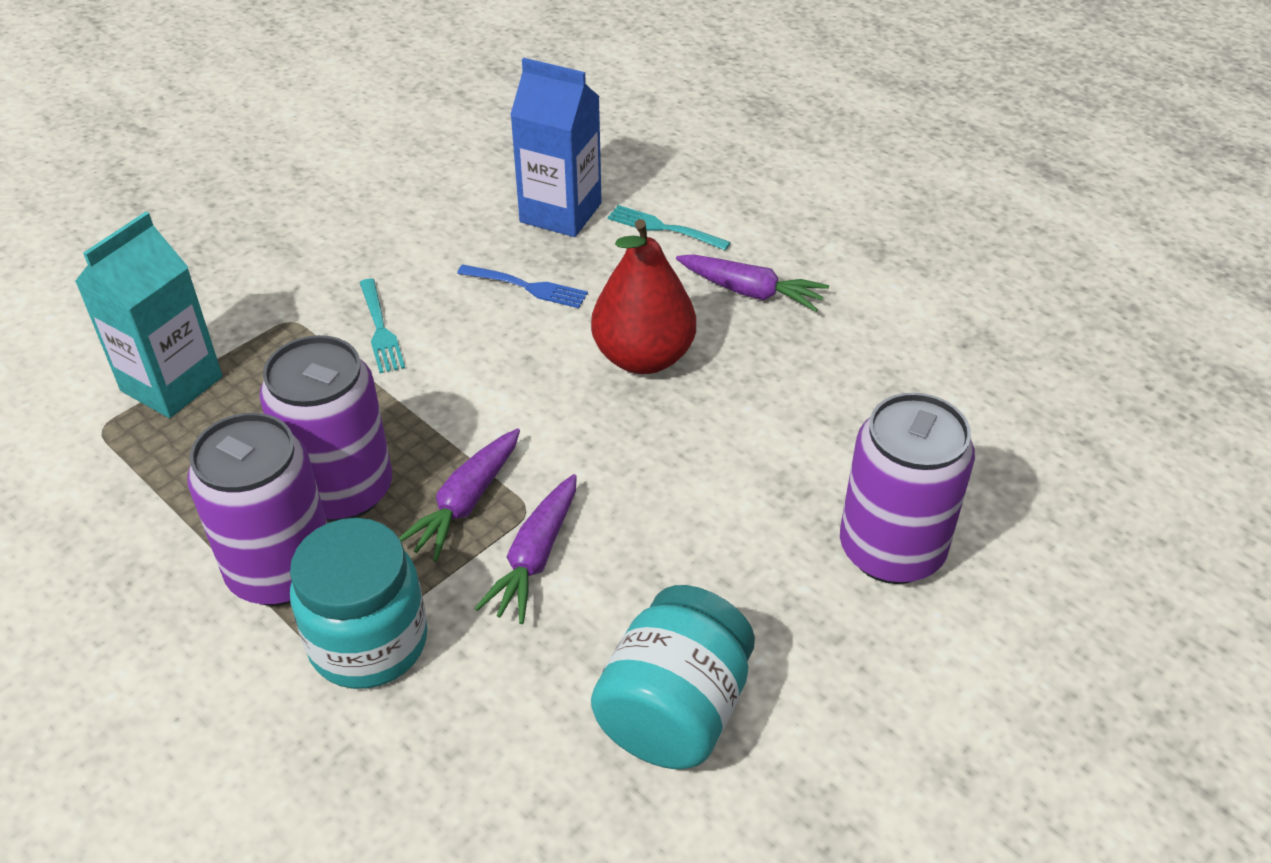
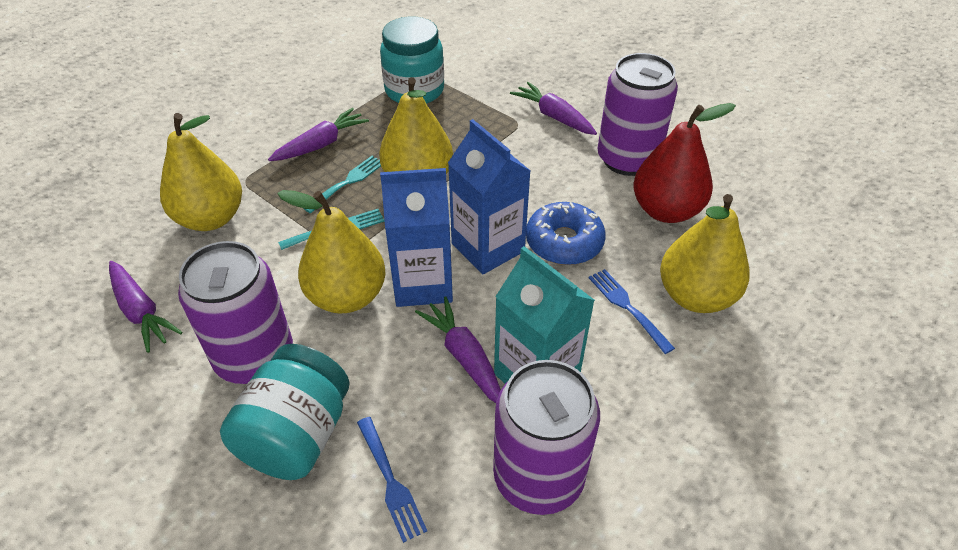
blue carton: 1 -> 2
blue donut: 0 -> 1
blue fork: 1 -> 2
purple carrot: 3 -> 4
yellow pear: 0 -> 4

